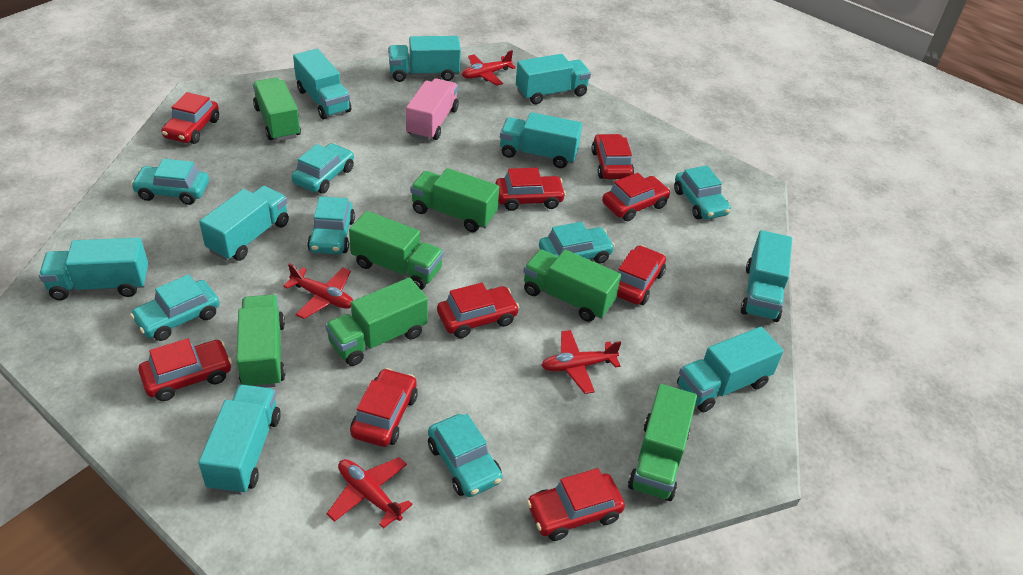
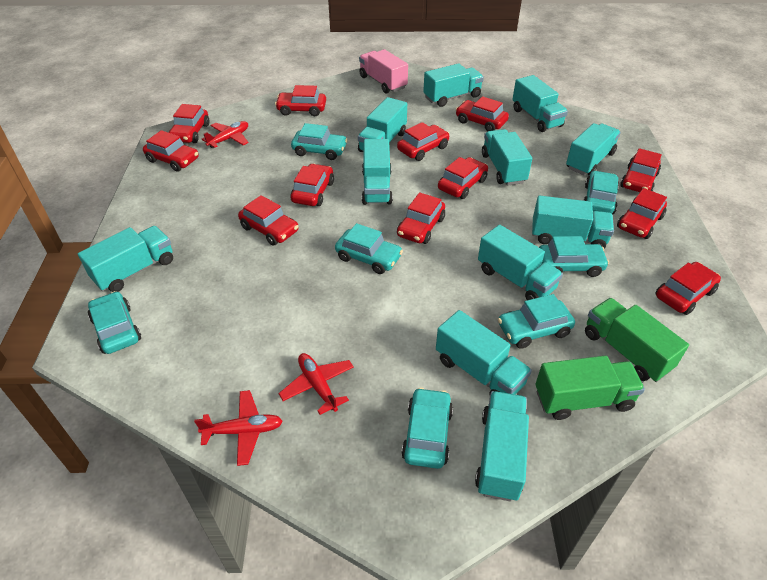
green truck: 7 -> 2
red car: 9 -> 12
red plane: 4 -> 3
turquoise truck: 9 -> 11

